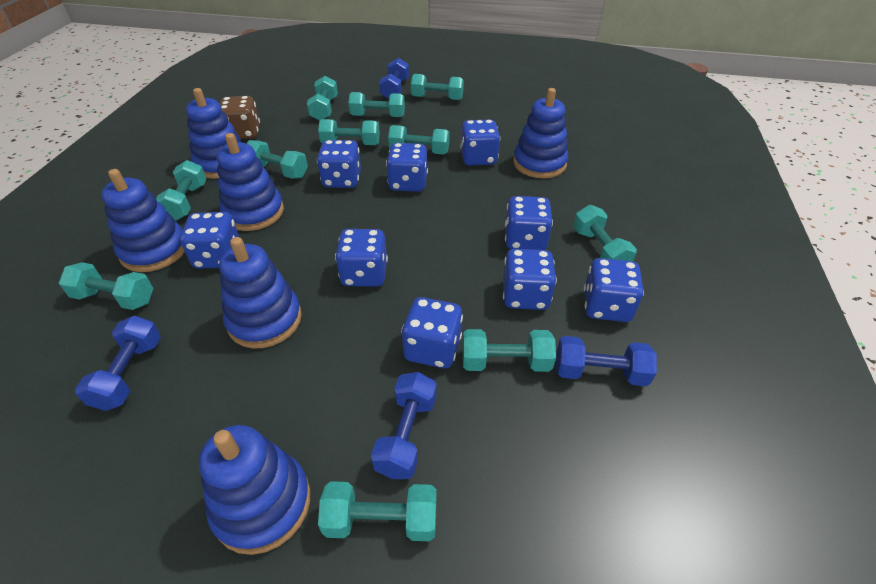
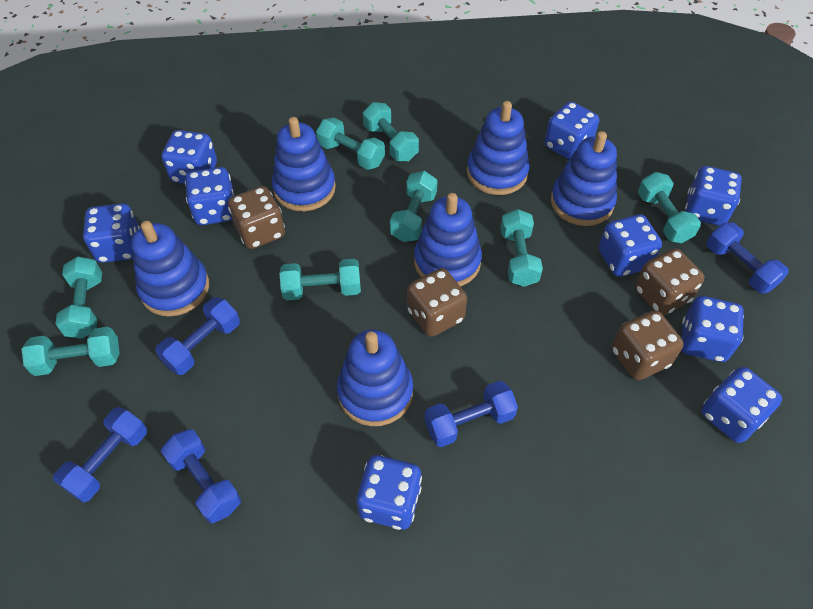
blue dumbbell: 4 -> 5
brown dice: 1 -> 4
turquoise dumbbell: 11 -> 8

